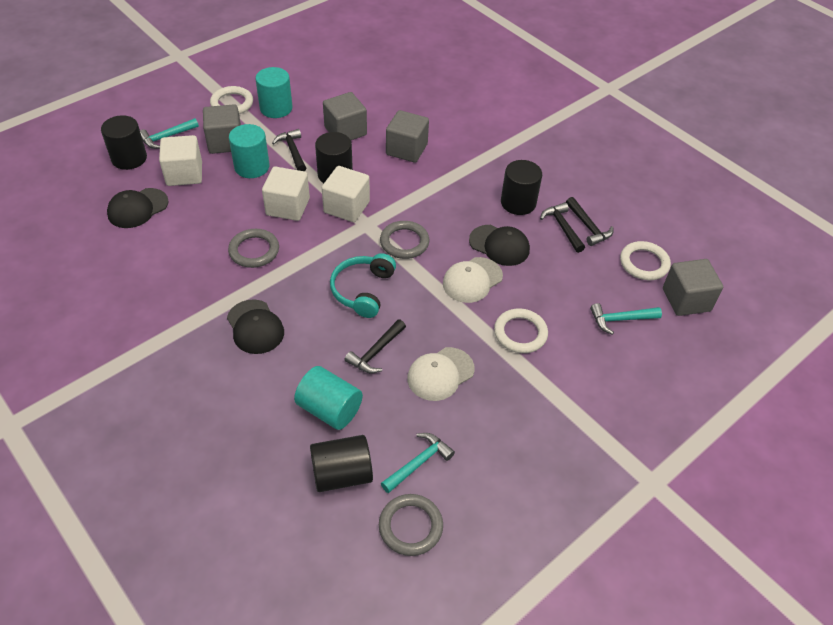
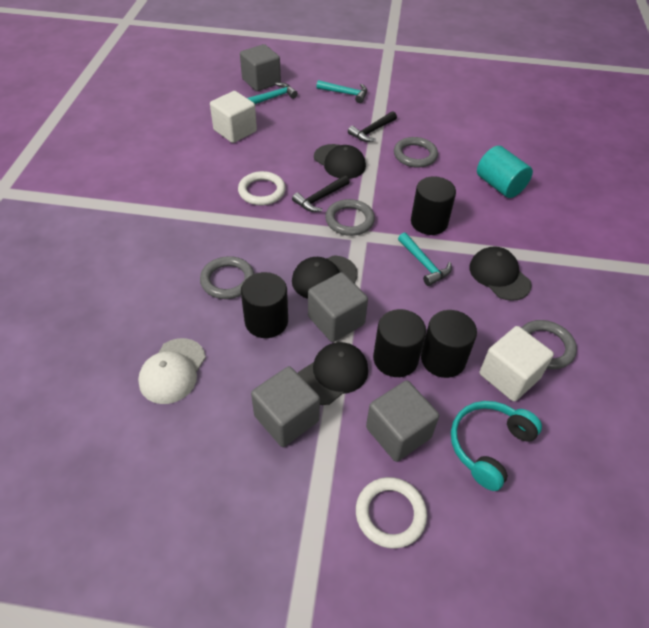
black cap: 3 -> 4
black hammer: 4 -> 2
grey ring: 3 -> 4
turquoise cylinder: 3 -> 1
white cap: 2 -> 1
white cube: 3 -> 2
white ring: 3 -> 2

